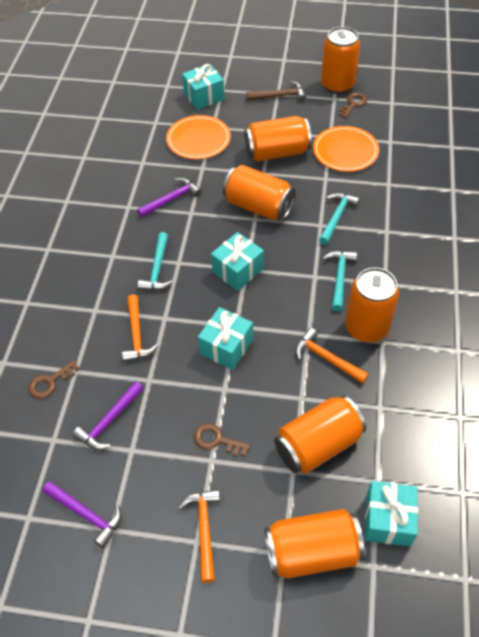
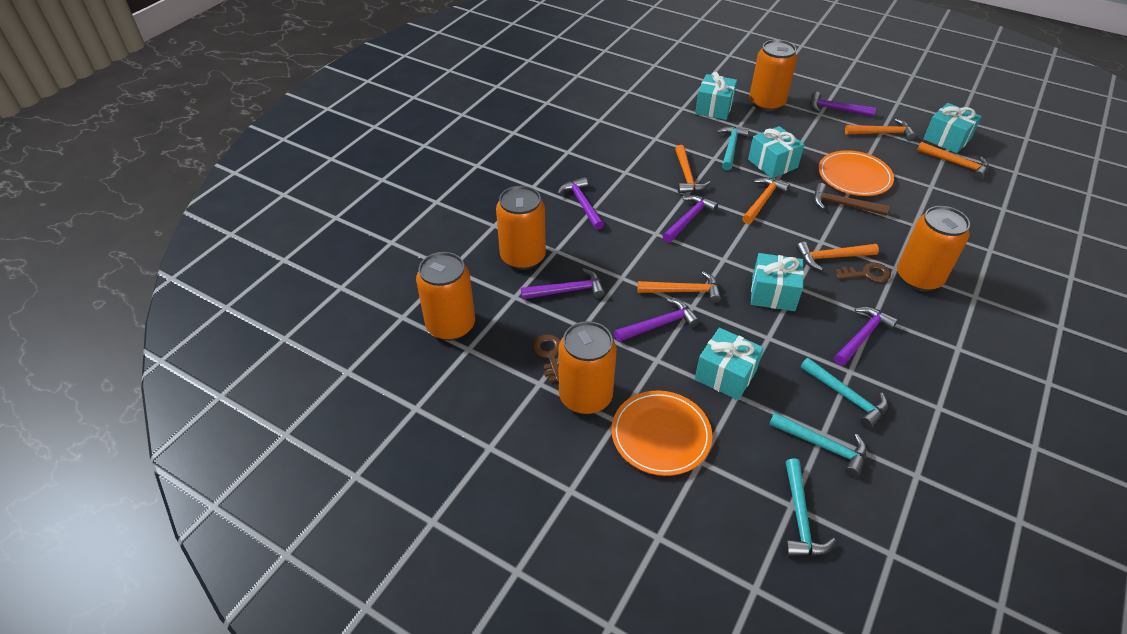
brown key: 3 -> 2
orange can: 6 -> 5
orange hammer: 3 -> 6
purple hammer: 3 -> 6
turquoise gift: 4 -> 5
turquoise hammer: 3 -> 4

